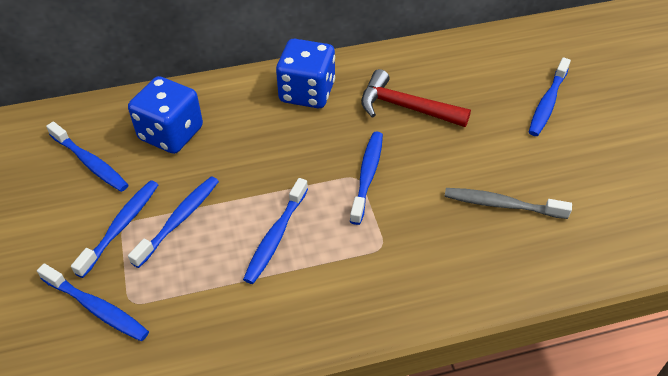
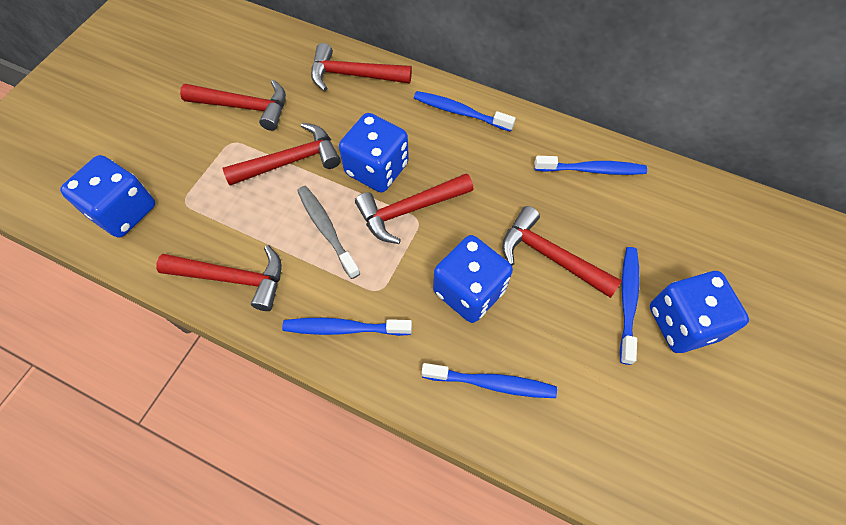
blue dice: 2 -> 4
blue toothbrush: 7 -> 5
red hammer: 1 -> 6

